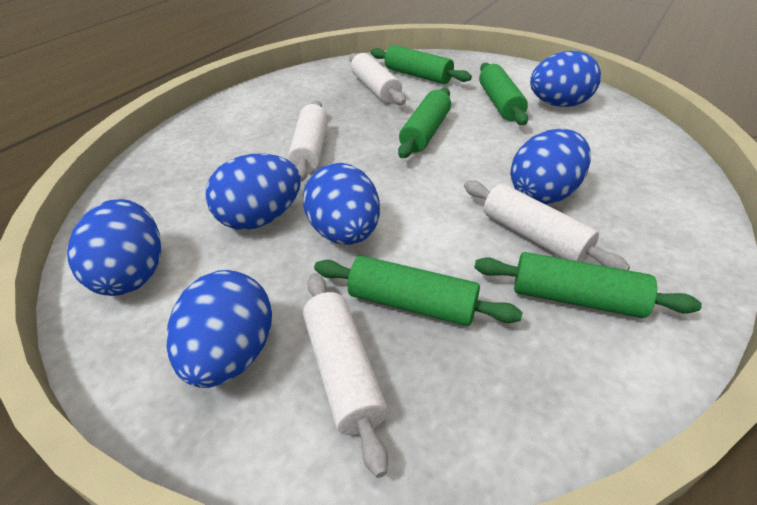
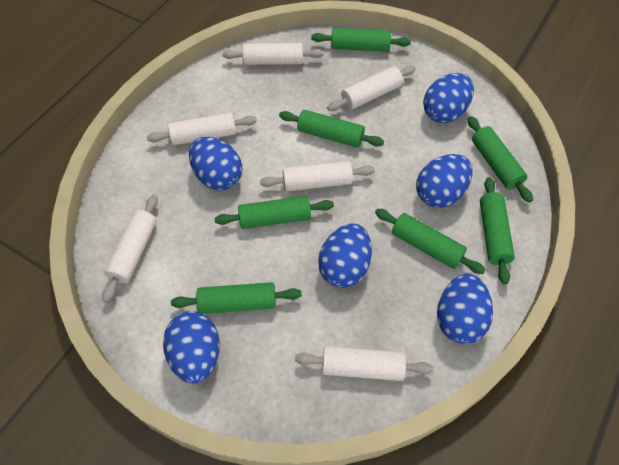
green rolling pin: 5 -> 7
white rolling pin: 4 -> 6

